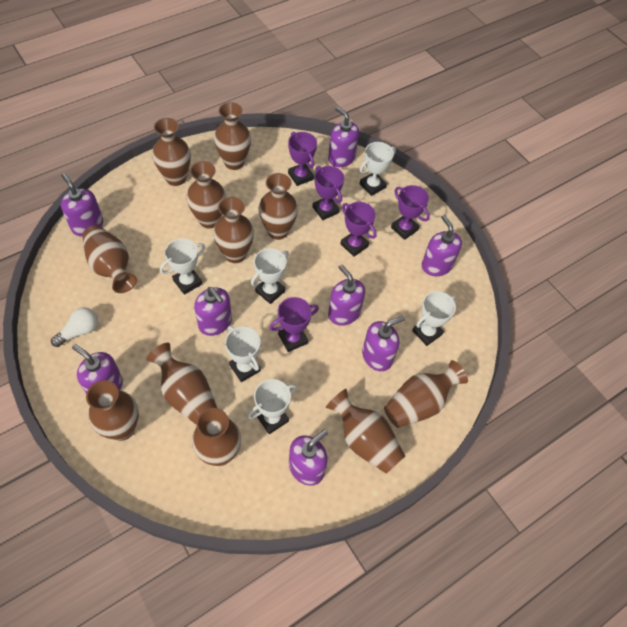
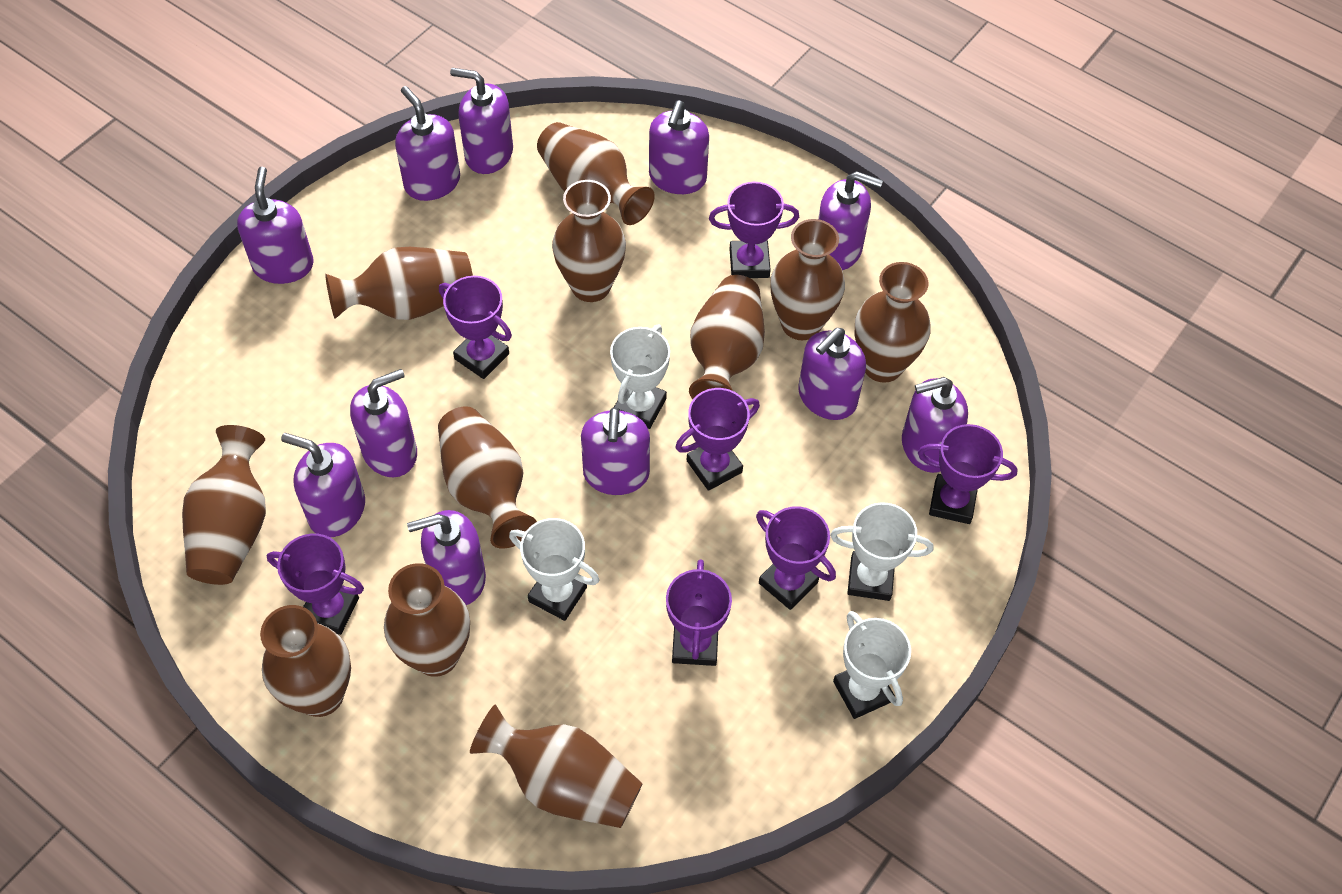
purple soap dispenser: 8 -> 11
purple trophy: 5 -> 7
white light bulb: 1 -> 0
white trophy: 6 -> 4

